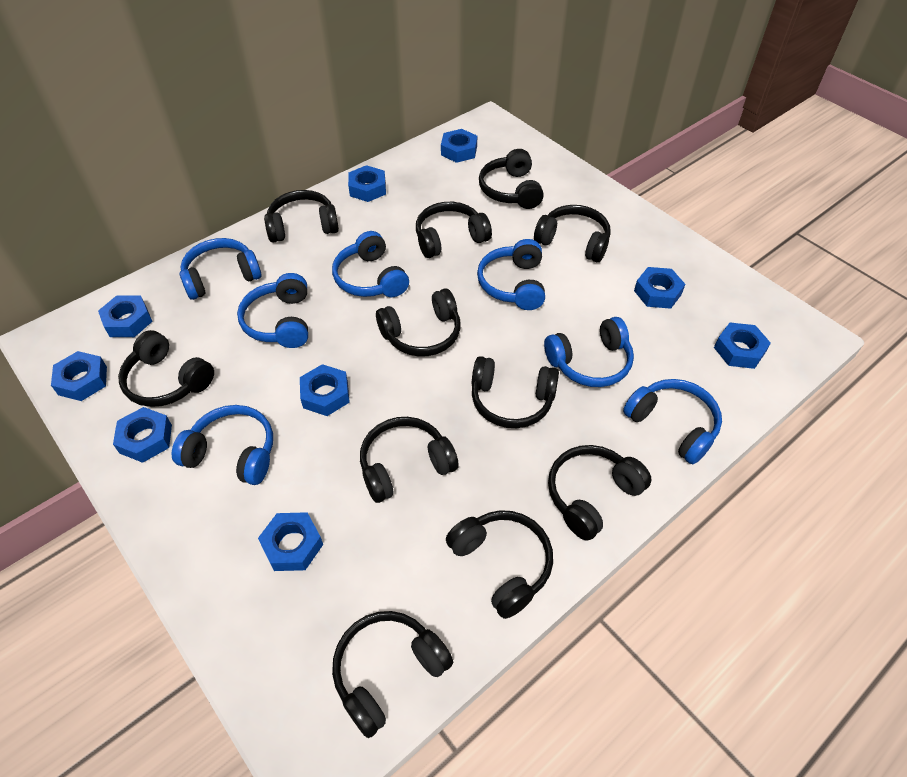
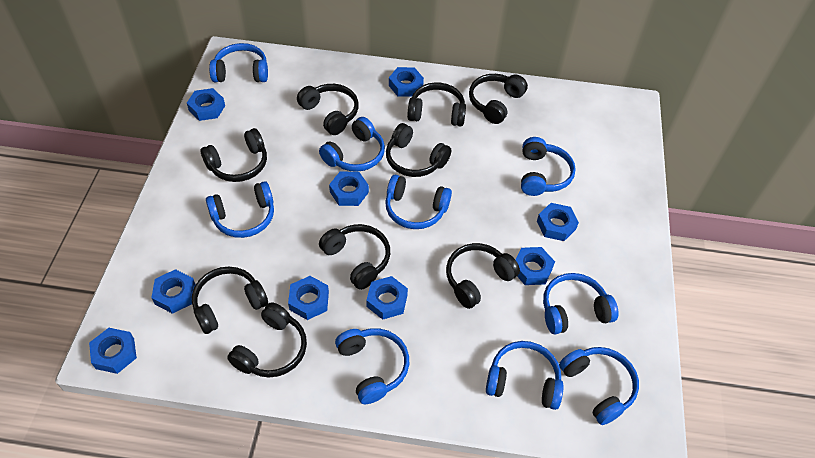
black headphones: 11 -> 9
blue headphones: 7 -> 9

